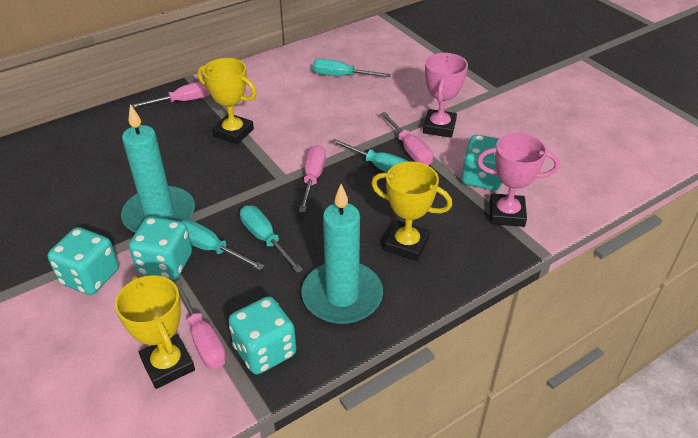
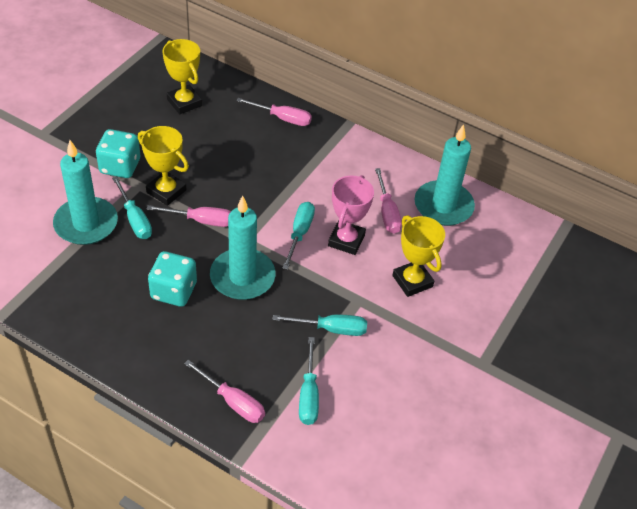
pink trophy: 2 -> 1
turquoise candle: 2 -> 3
turquoise dice: 4 -> 2

